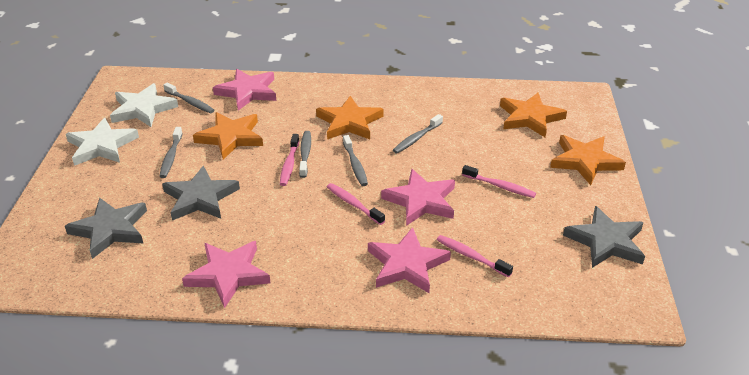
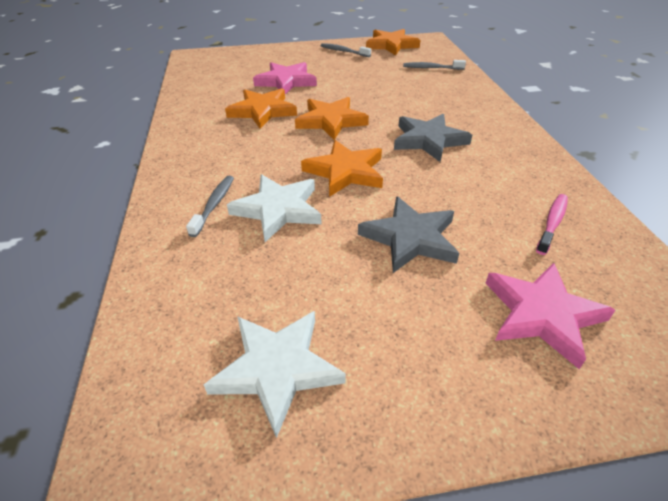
grey star: 3 -> 2
grey toothbrush: 5 -> 3
pink star: 4 -> 2
pink toothbrush: 4 -> 1

